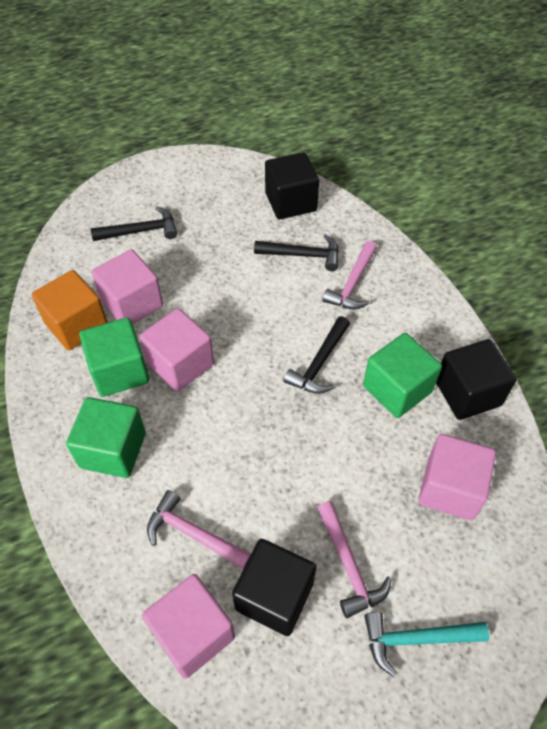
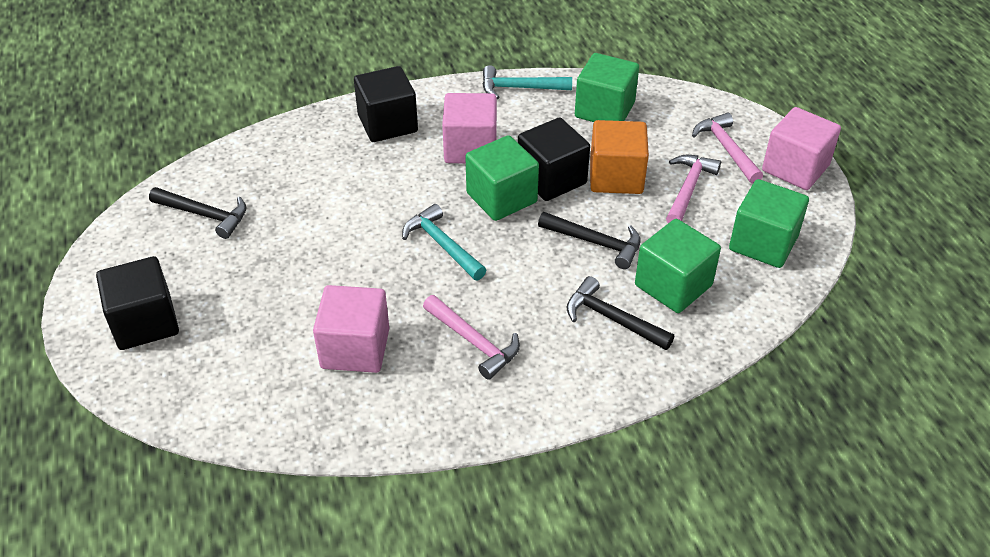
green cube: 3 -> 4
pink cube: 4 -> 3
turquoise hammer: 1 -> 2

